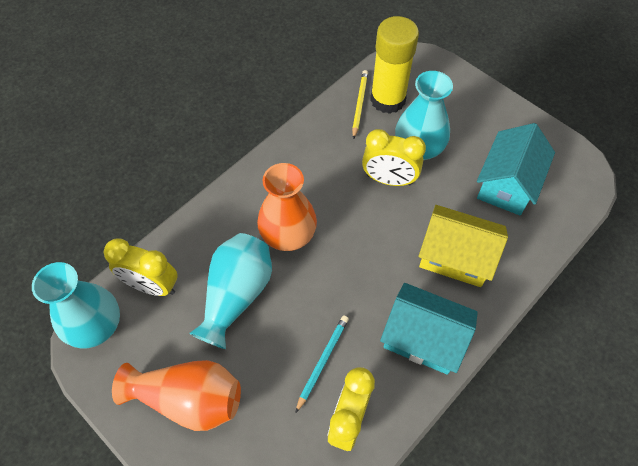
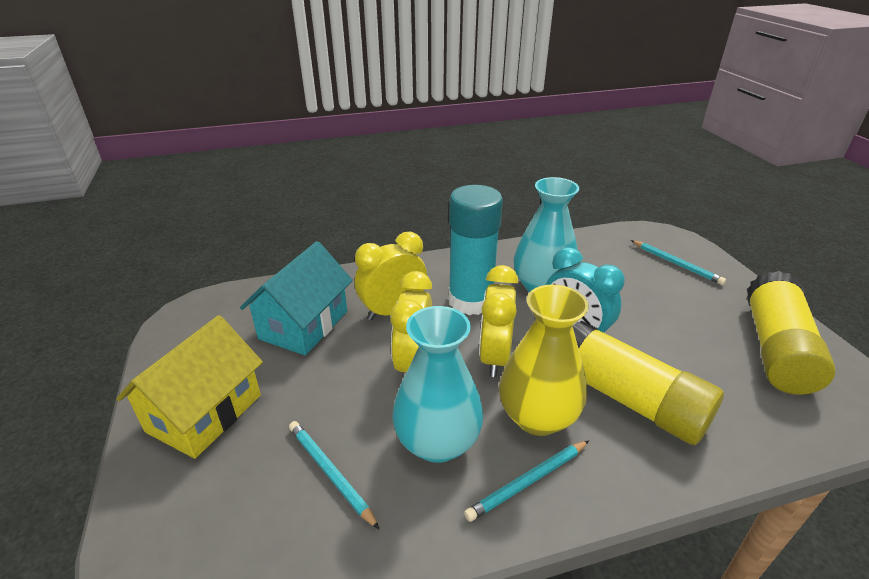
orange vase: 2 -> 0
turquoise clock: 0 -> 1
turquoise glue stick: 0 -> 1
turquoise house: 2 -> 1
turquoise pencil: 1 -> 3
turquoise vase: 3 -> 2
yellow glue stick: 1 -> 2
yellow pencil: 1 -> 0
yellow vase: 0 -> 1

